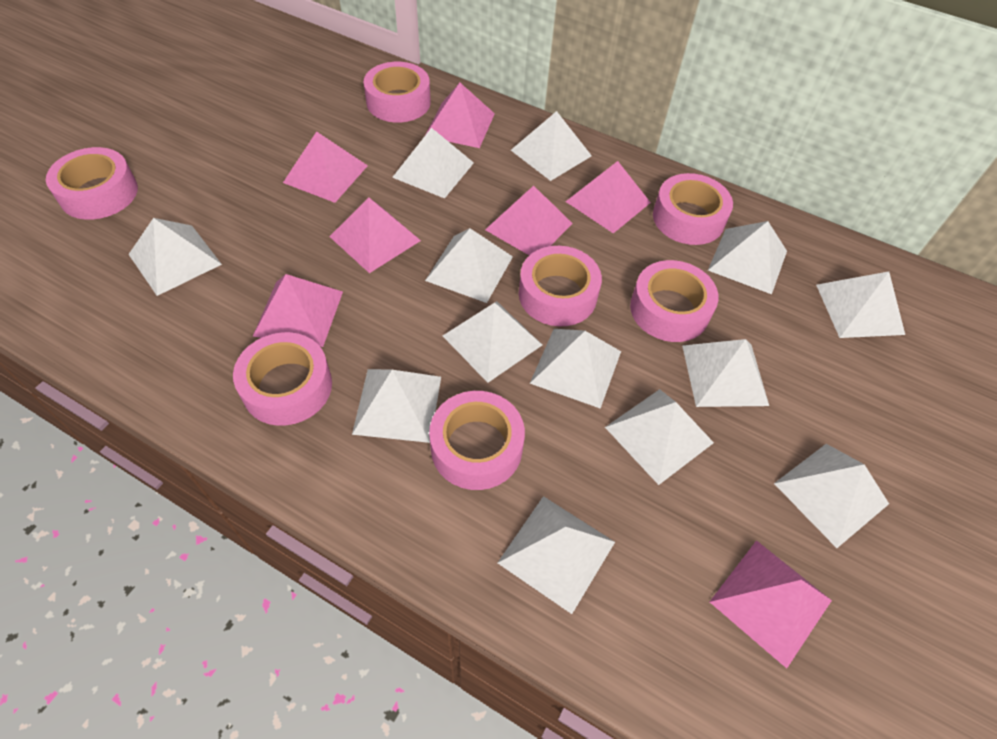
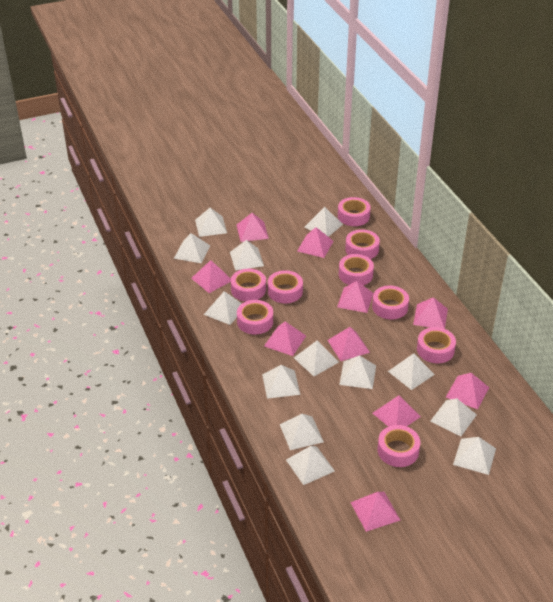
pink pyramid: 7 -> 10
pink tape: 7 -> 9

